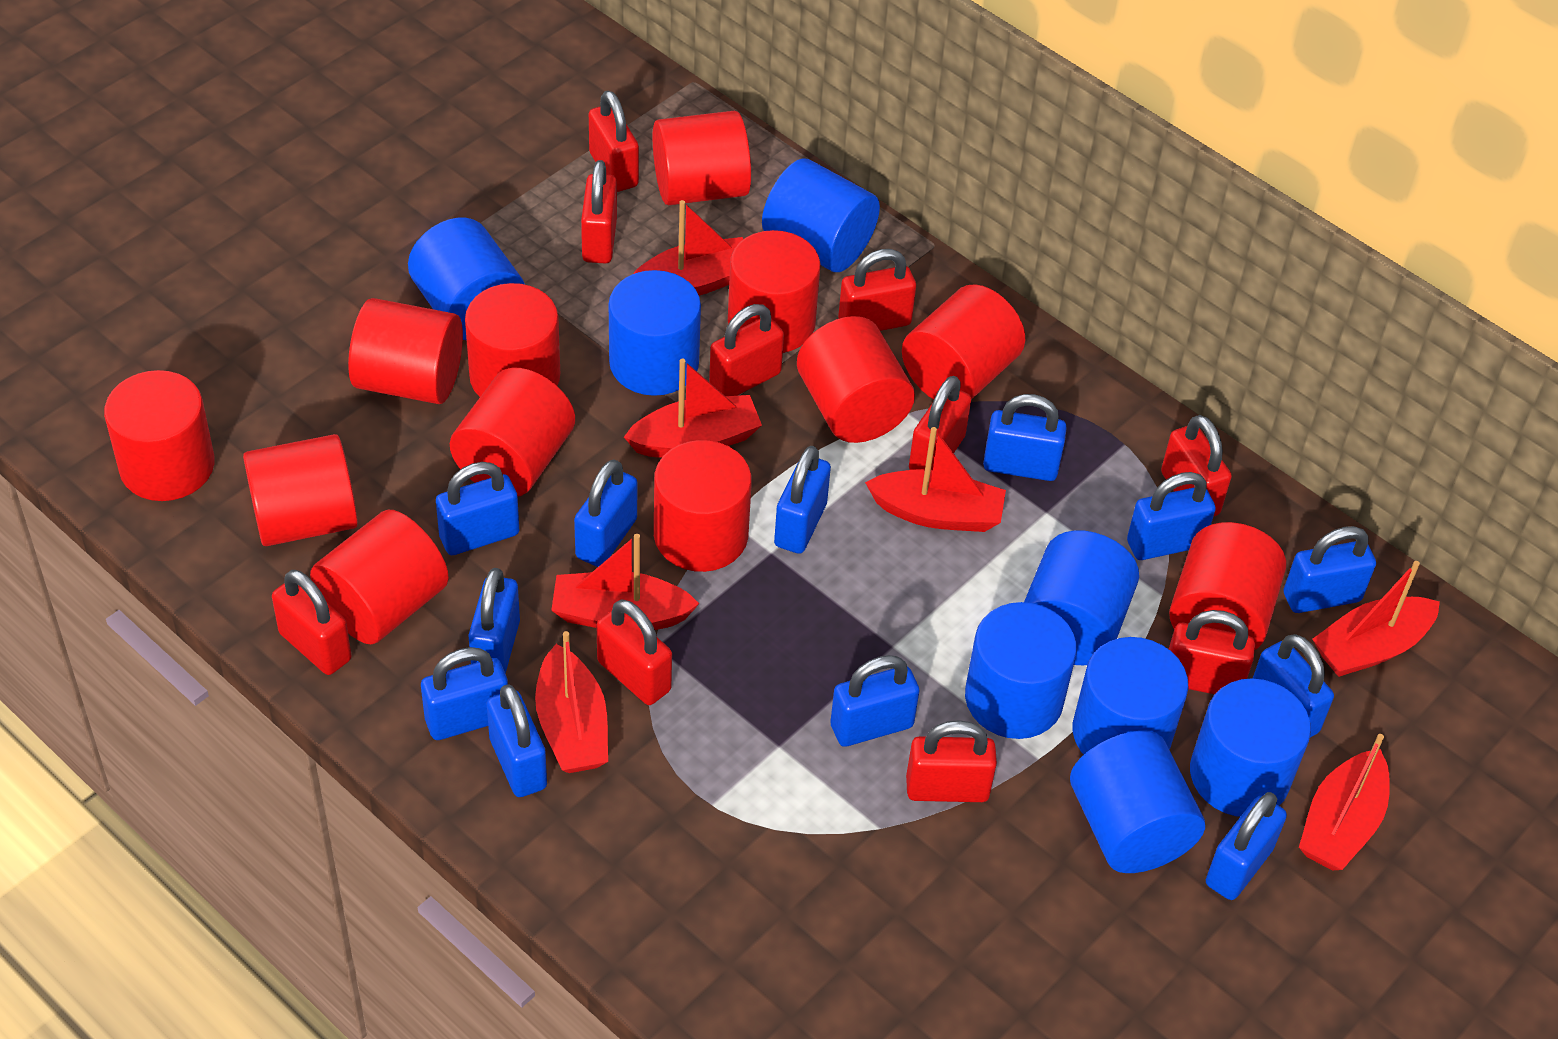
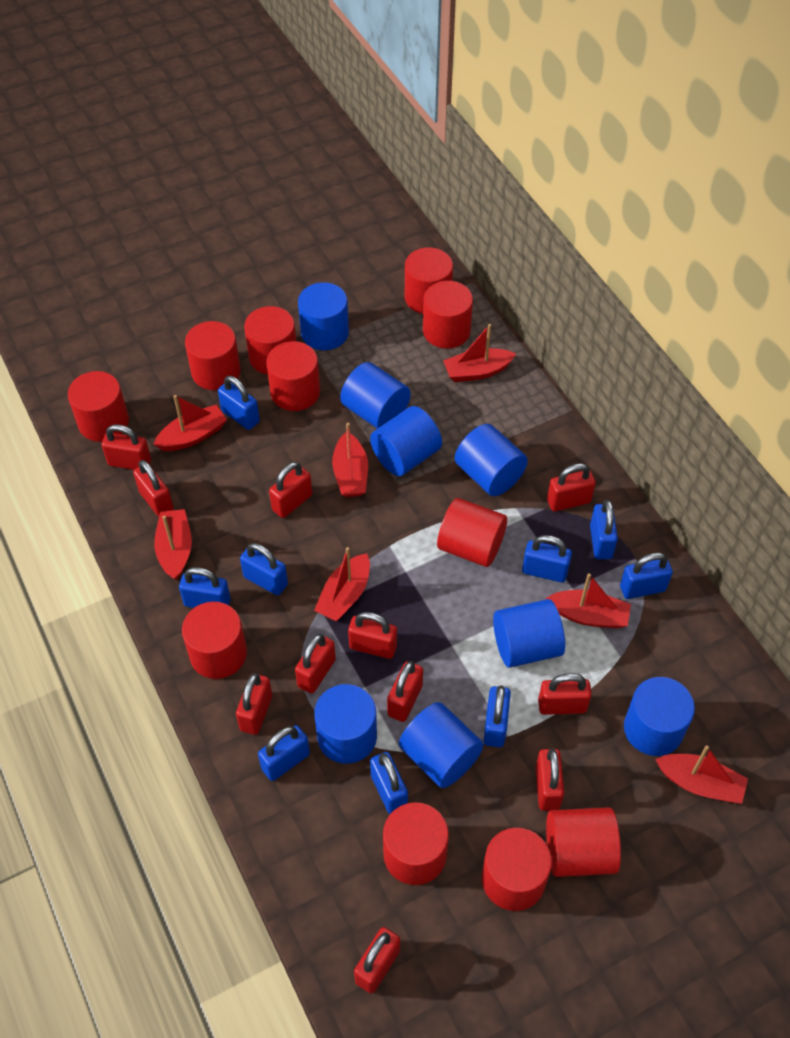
blue padlock: 12 -> 9
red cylinder: 12 -> 11
red padlock: 10 -> 11

